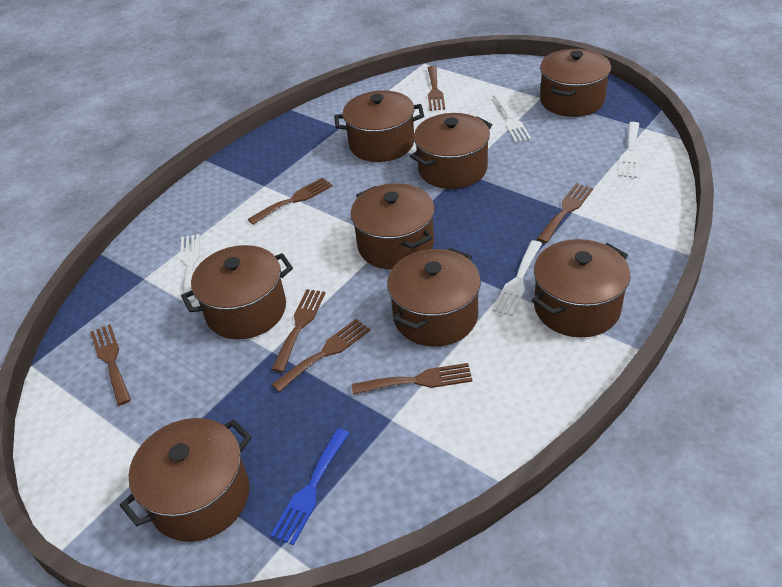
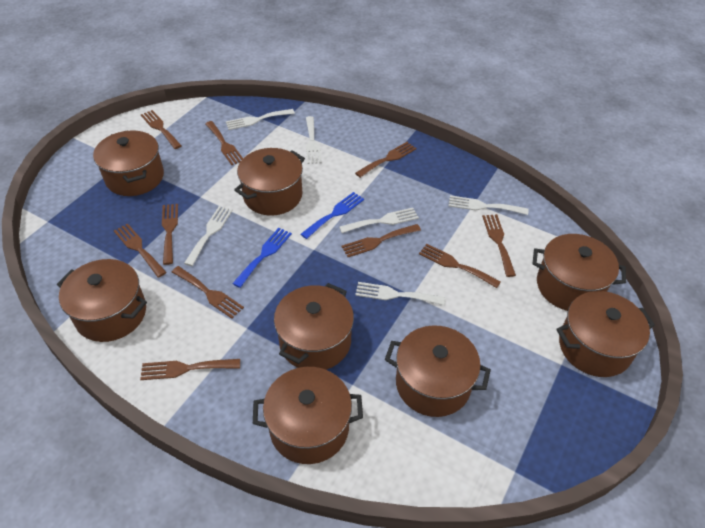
blue fork: 1 -> 2
brown fork: 7 -> 10
white fork: 4 -> 6

